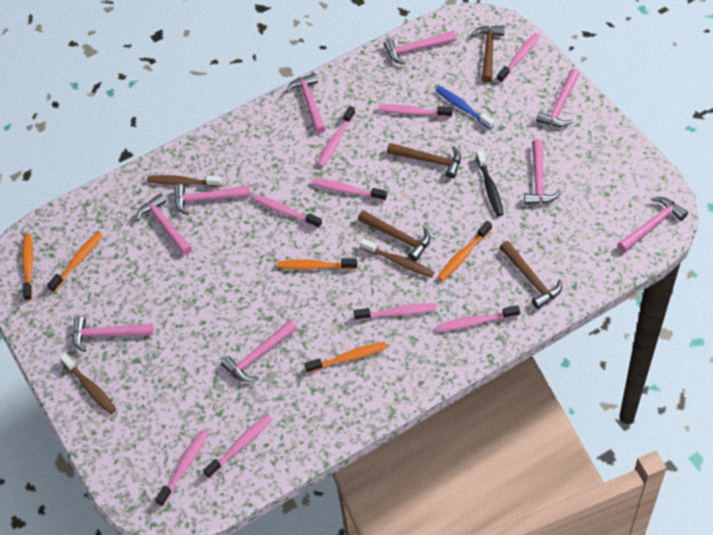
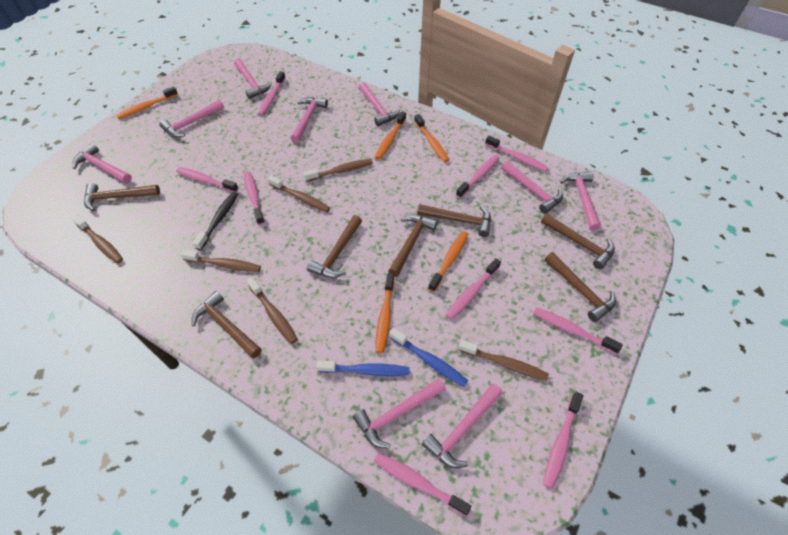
blue toothbrush: 1 -> 2
brown hammer: 4 -> 7
brown toothbrush: 3 -> 6

